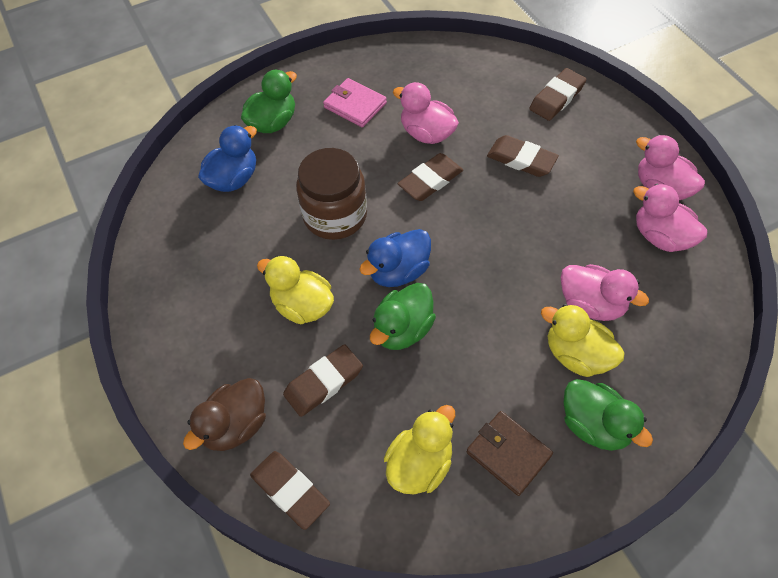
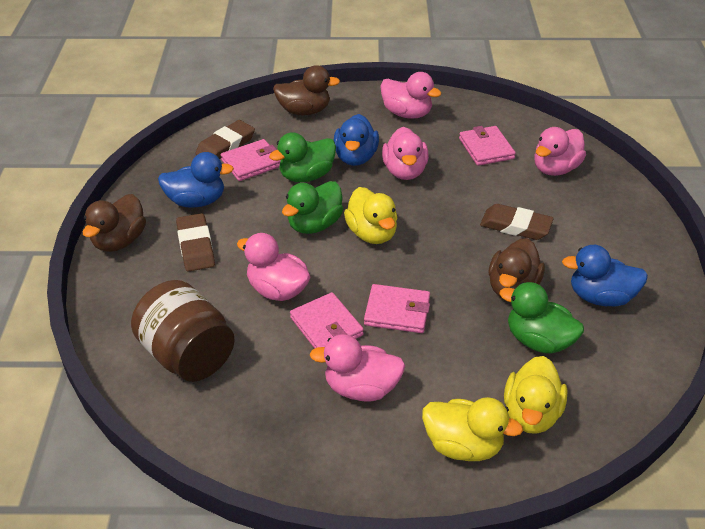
blue duck: 2 -> 3
brown duck: 1 -> 3
brown eraser: 5 -> 3
brown wallet: 1 -> 0
pink duck: 4 -> 5
pink wallet: 1 -> 4

